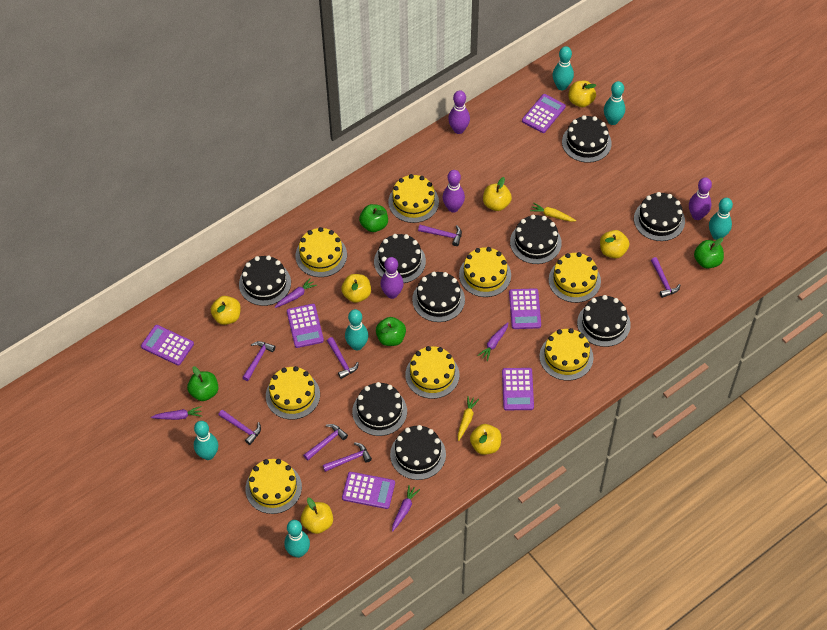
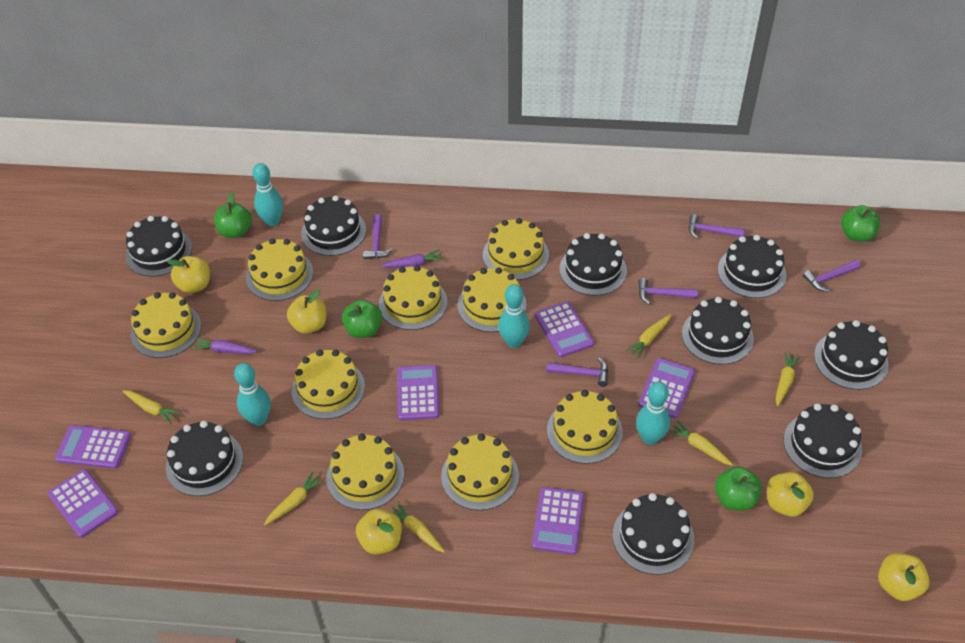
purple bowling pin: 4 -> 0
purple carrot: 4 -> 2
purple hammer: 7 -> 5
turquoise bowling pin: 6 -> 4
yellow apple: 7 -> 5
yellow cake: 8 -> 9
yellow carrot: 2 -> 6

